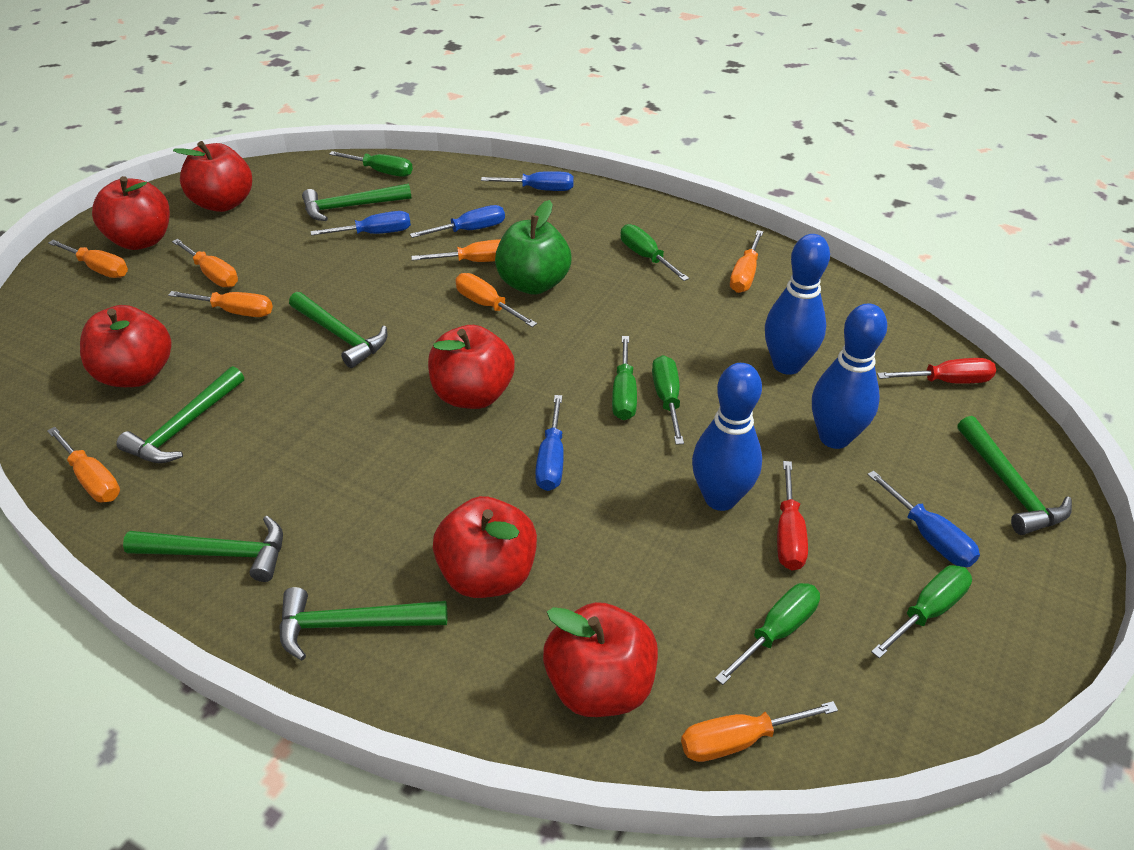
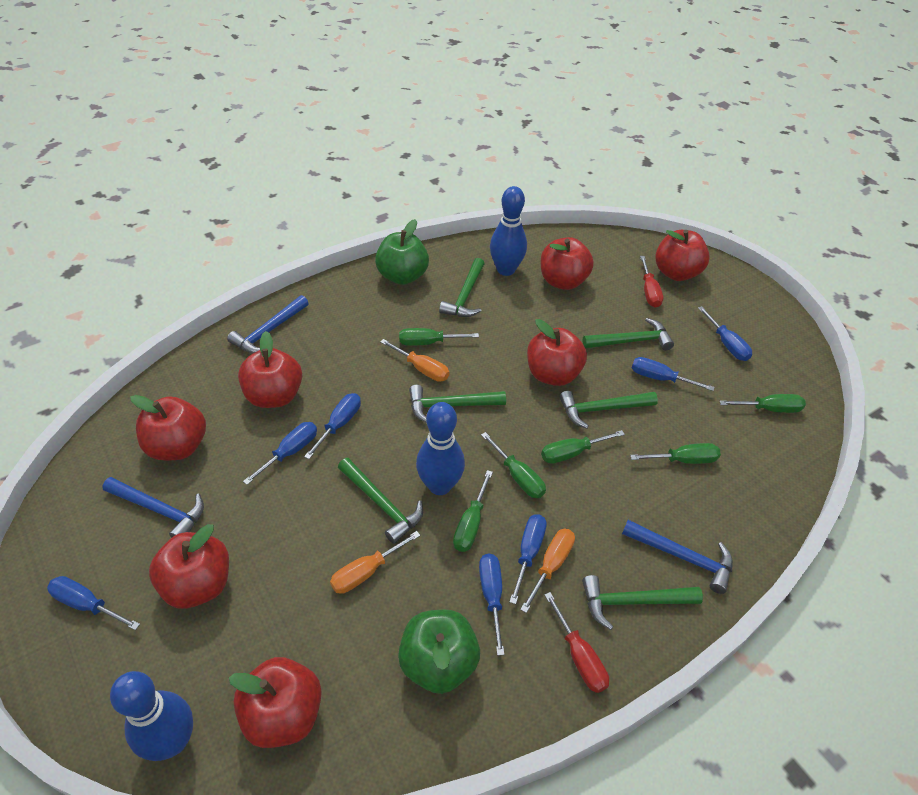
blue hammer: 0 -> 3
blue screwdriver: 5 -> 7
green apple: 1 -> 2
orange screwdriver: 8 -> 3
red apple: 6 -> 7

